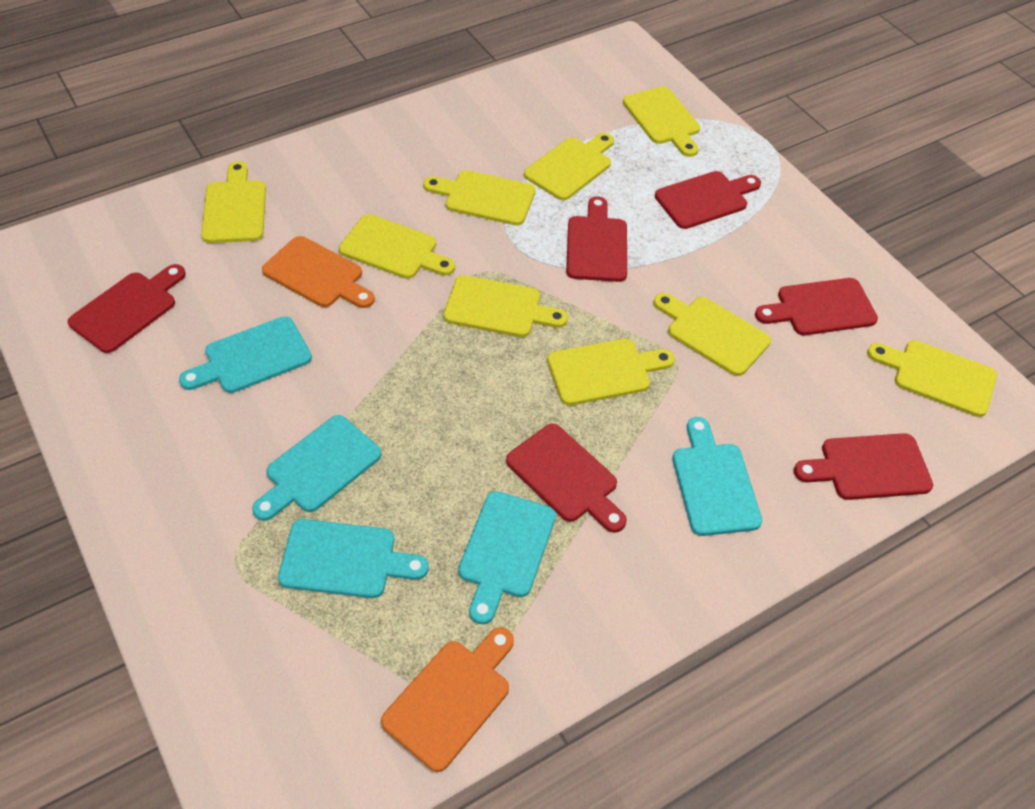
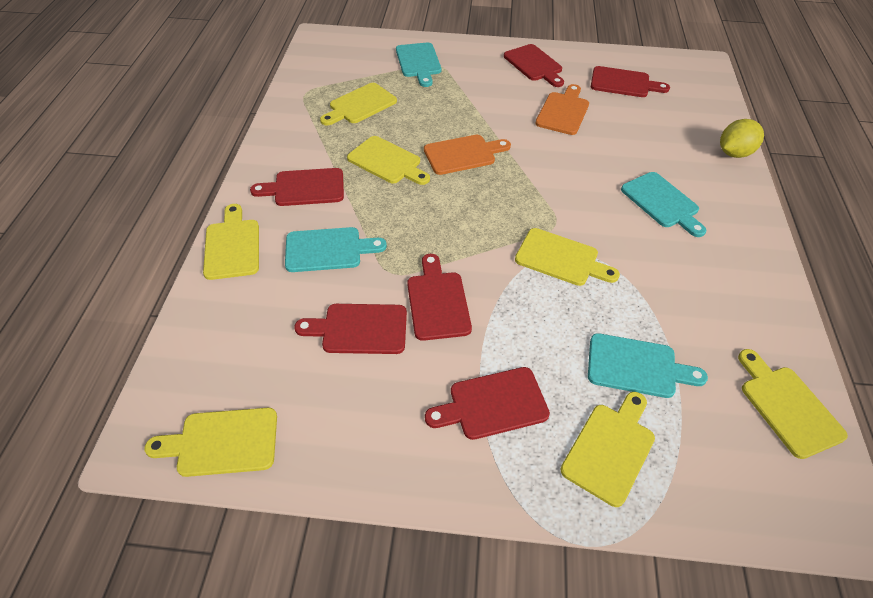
turquoise cutting board: 5 -> 4
yellow cutting board: 9 -> 7
yellow lemon: 0 -> 1

